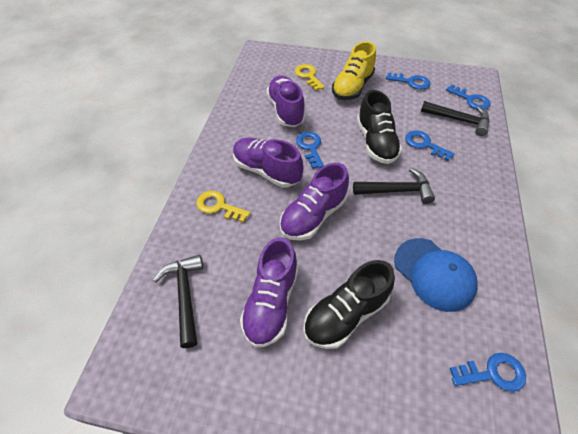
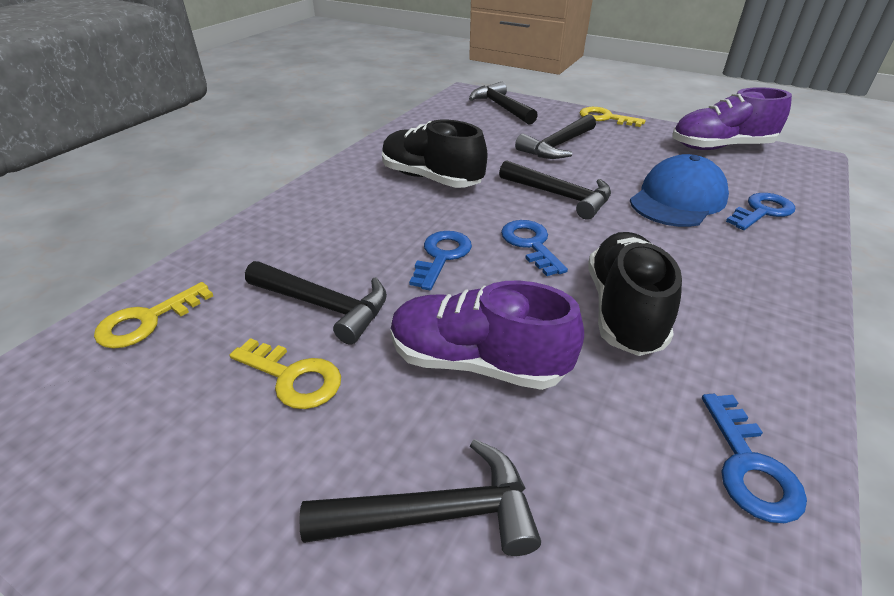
black hammer: 3 -> 5
blue key: 5 -> 4
purple shoe: 4 -> 2
yellow key: 2 -> 3
yellow shoe: 1 -> 0

